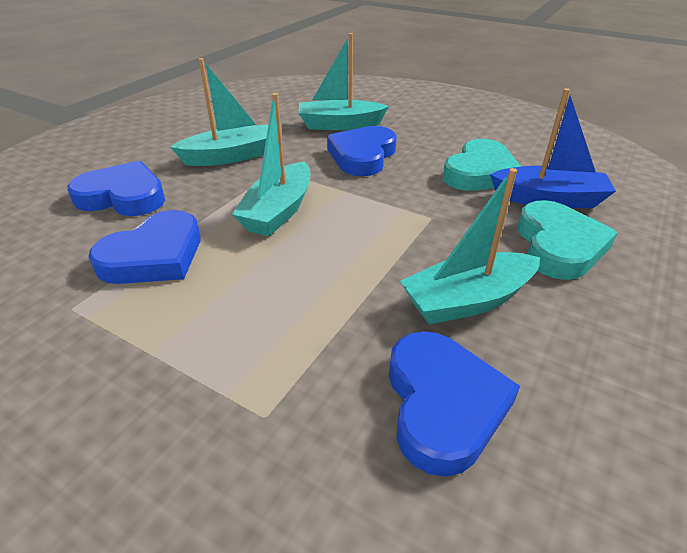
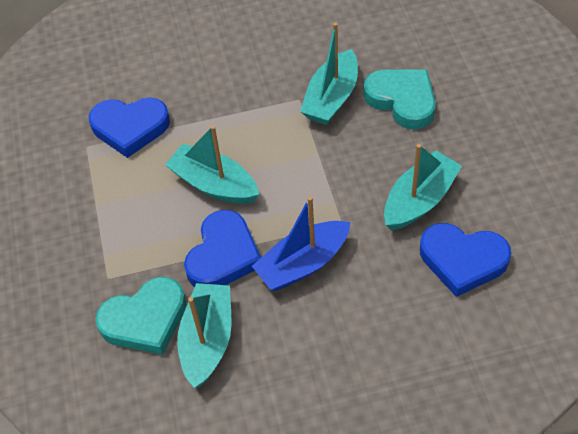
blue heart: 4 -> 3

